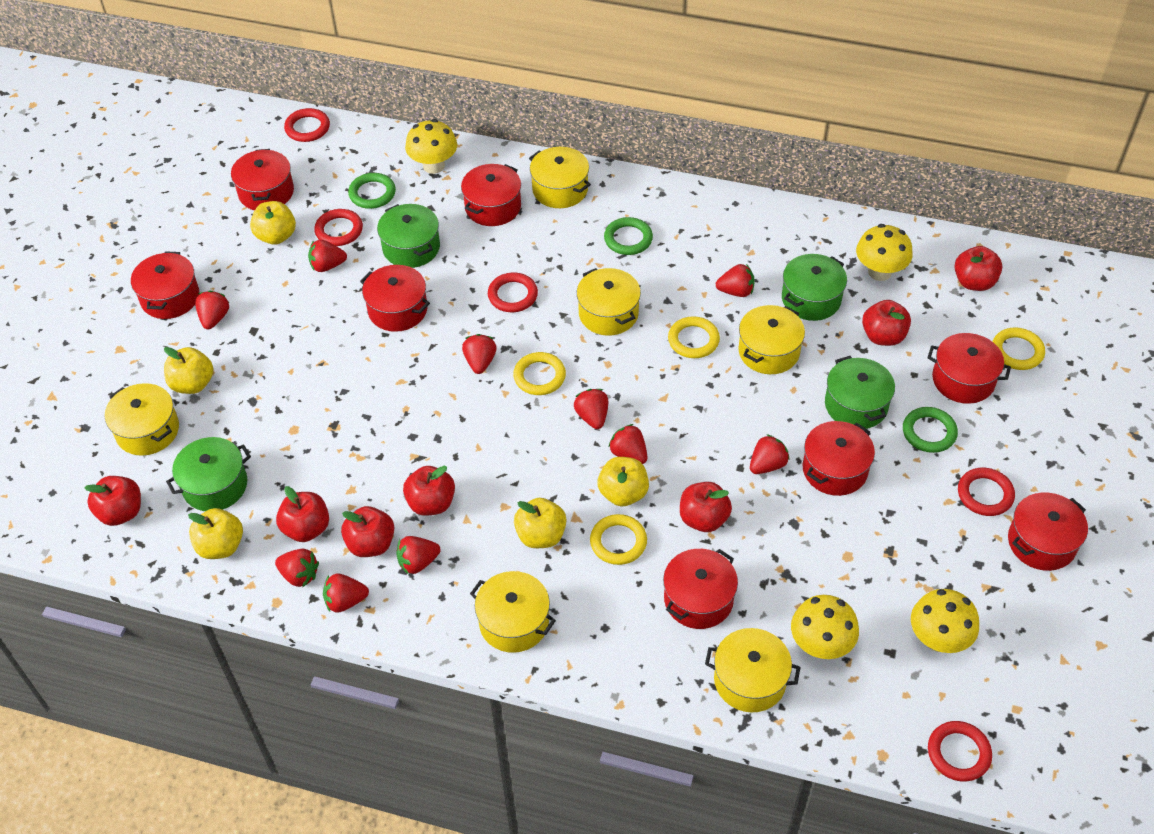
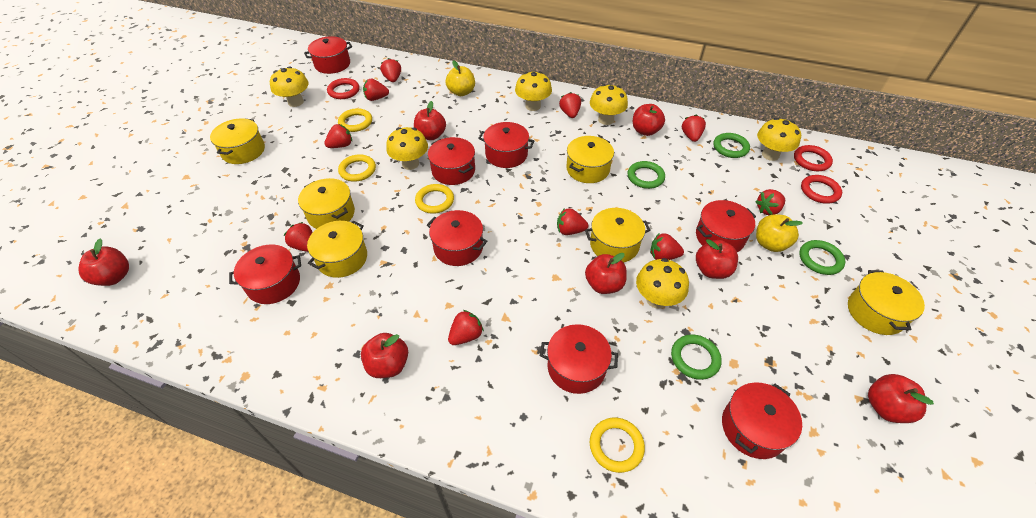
green pot: 4 -> 0
green ring: 3 -> 4
red ring: 5 -> 3
yellow apple: 5 -> 2
yellow mushroom: 4 -> 6

